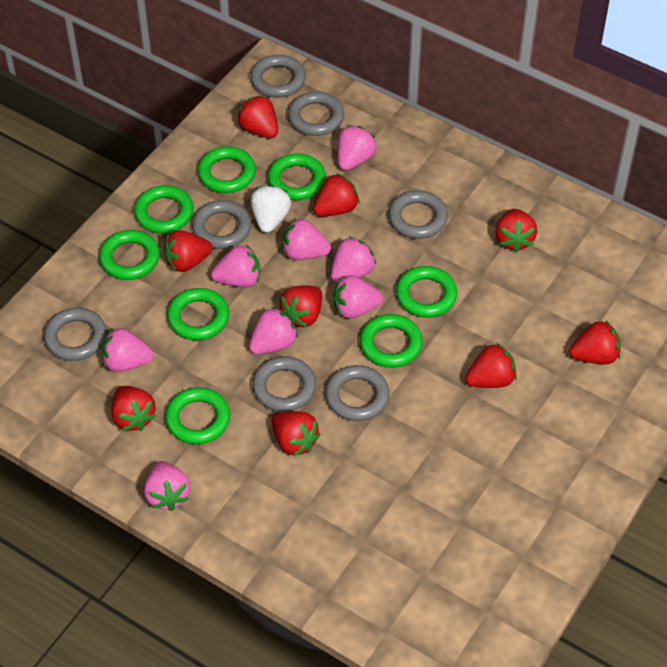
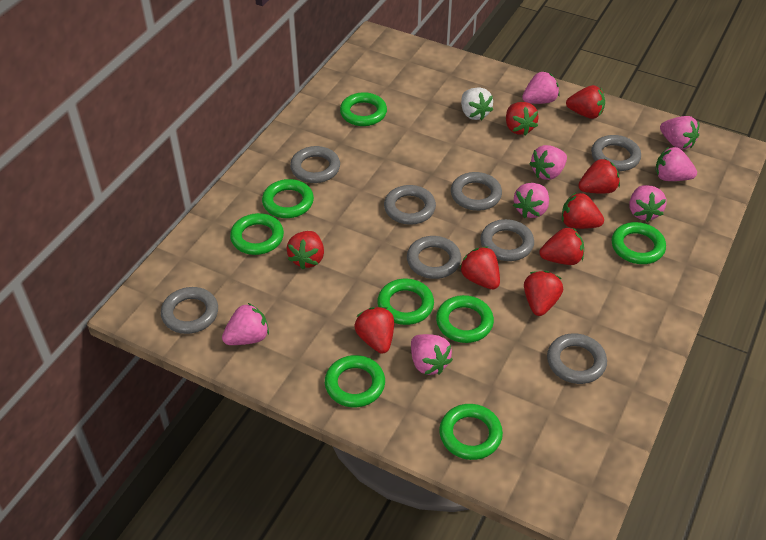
grey ring: 7 -> 8

